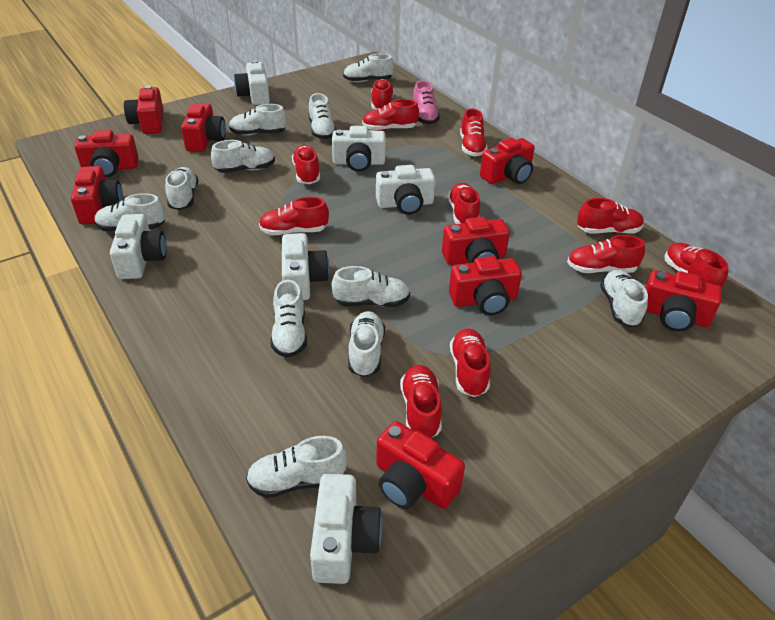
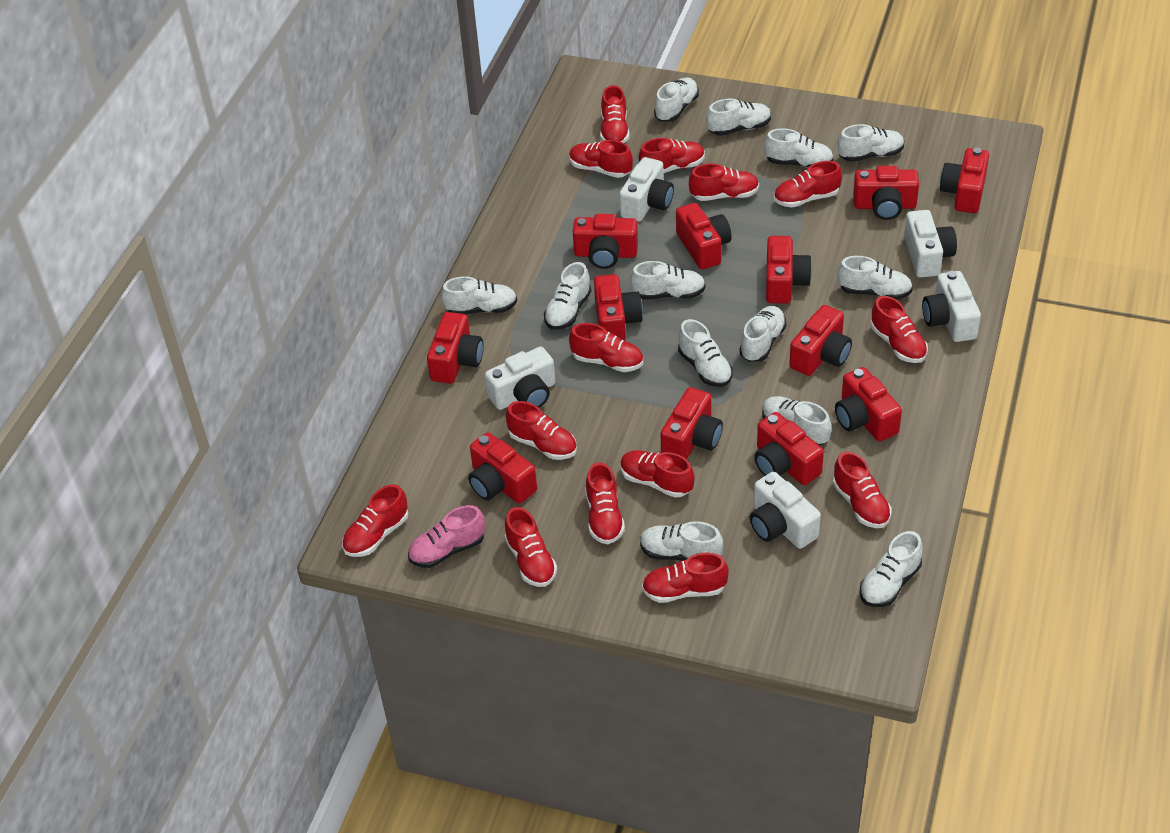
red camera: 9 -> 12
red shoe: 11 -> 14
white camera: 6 -> 5
white shoe: 11 -> 13

